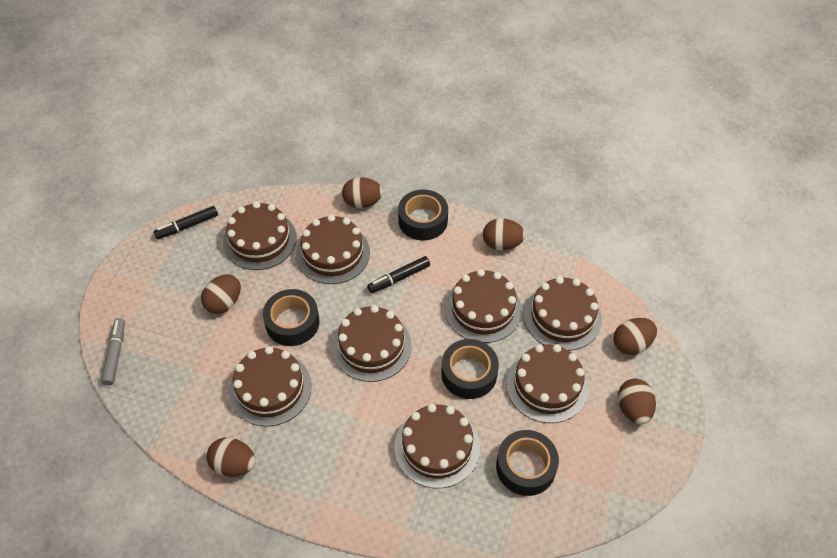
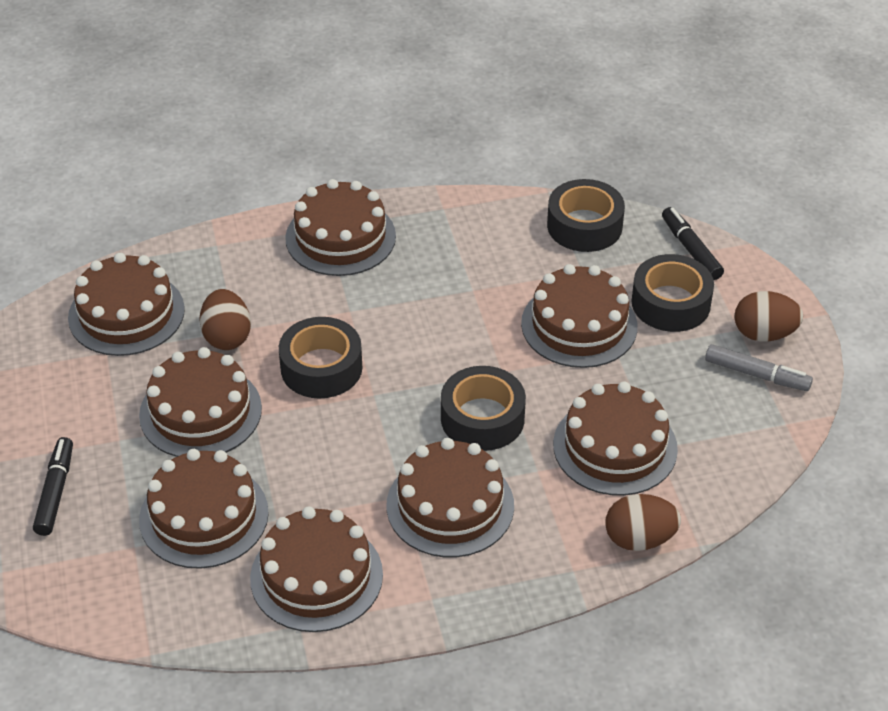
brown egg: 6 -> 3

